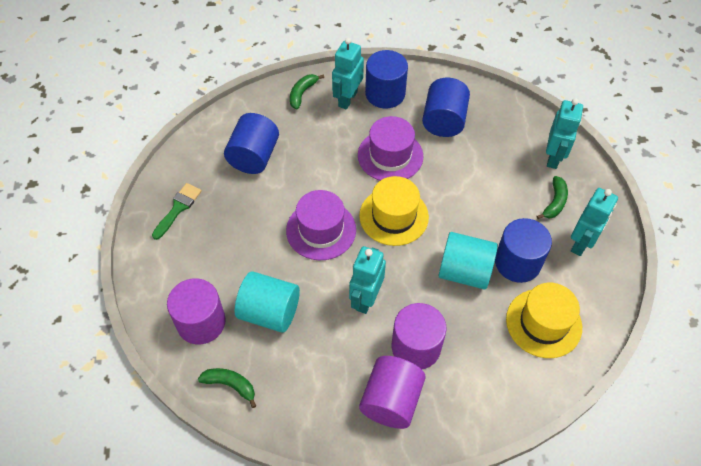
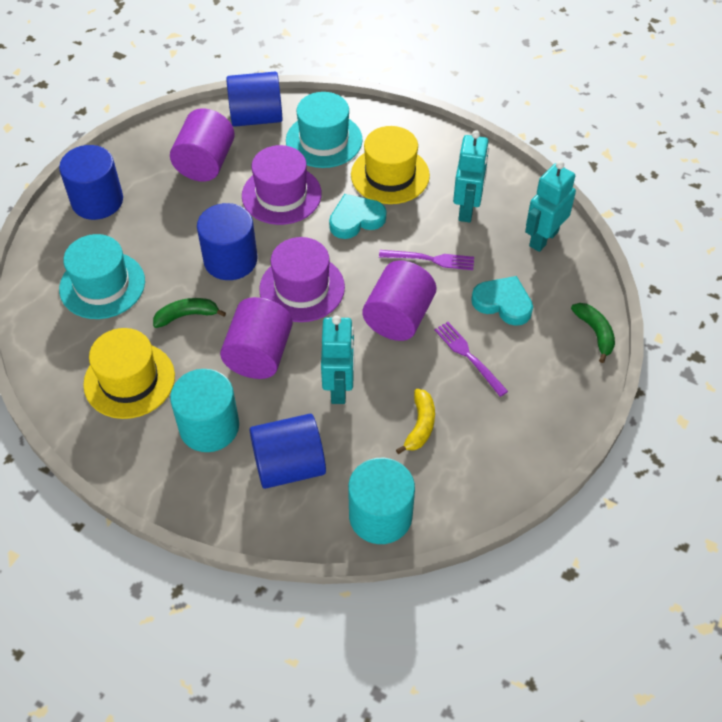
green banana: 3 -> 2
green brush: 1 -> 0
purple fork: 0 -> 2
turquoise hat: 0 -> 2
turquoise heart: 0 -> 2
turquoise robot: 4 -> 3
yellow banana: 0 -> 1

